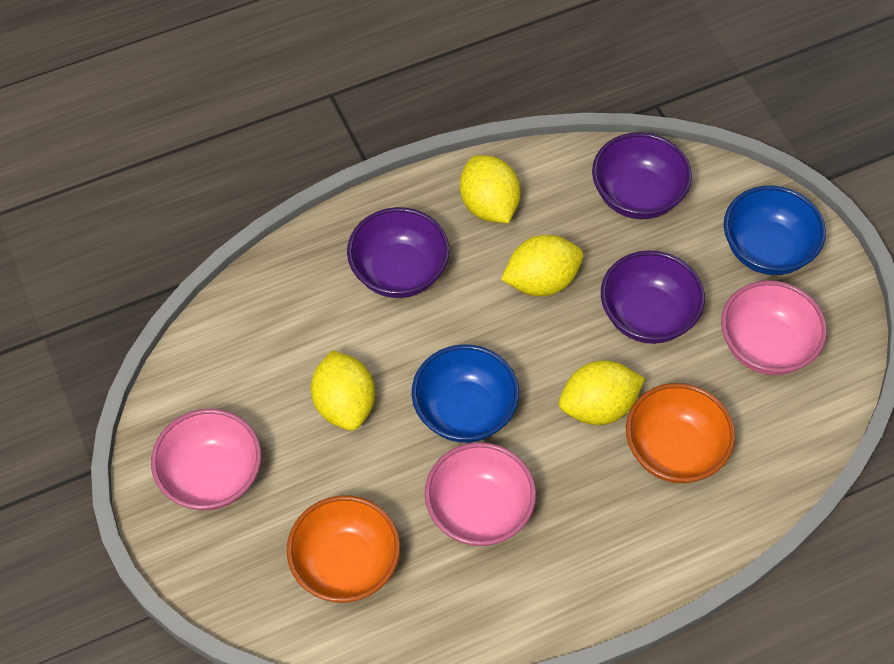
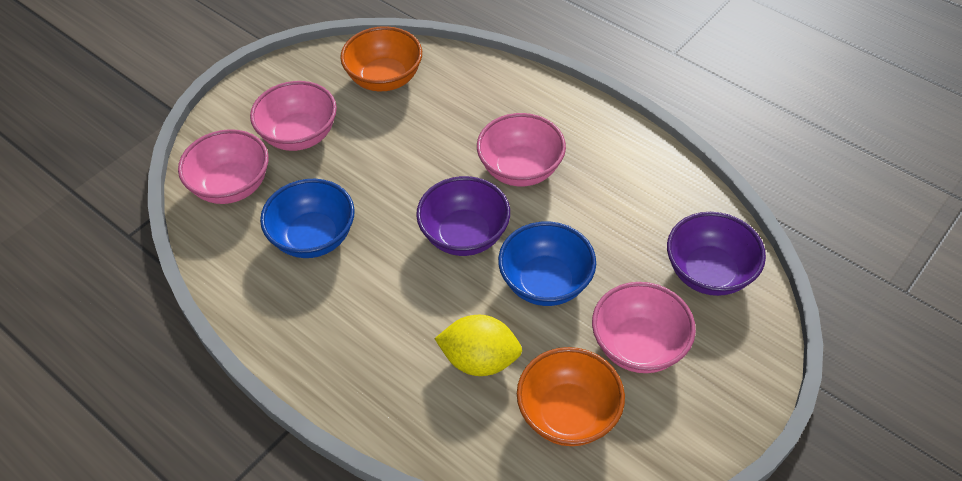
pink bowl: 3 -> 4
purple bowl: 3 -> 2
yellow lemon: 4 -> 1

